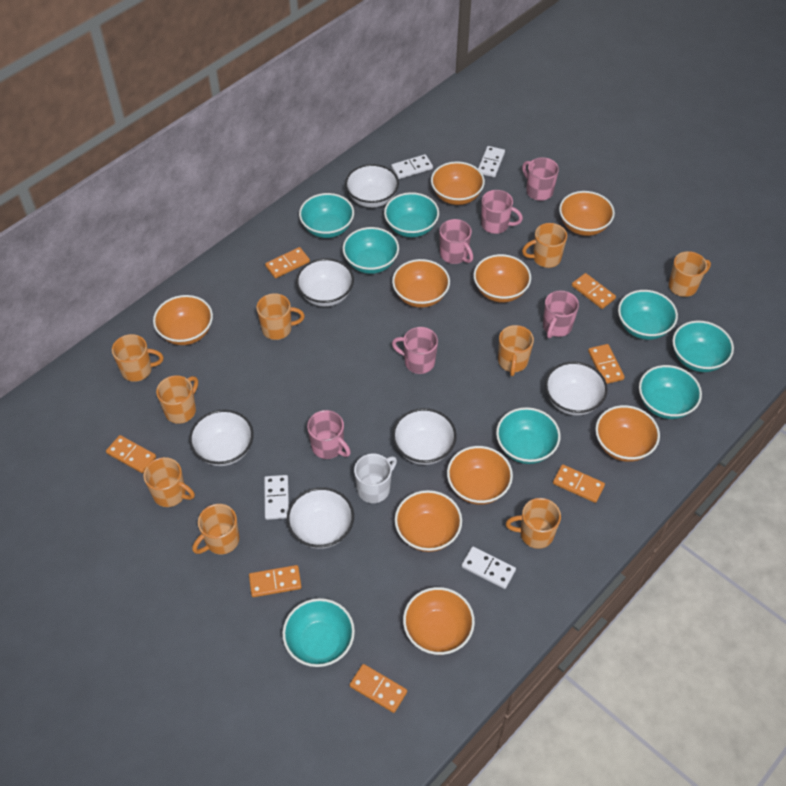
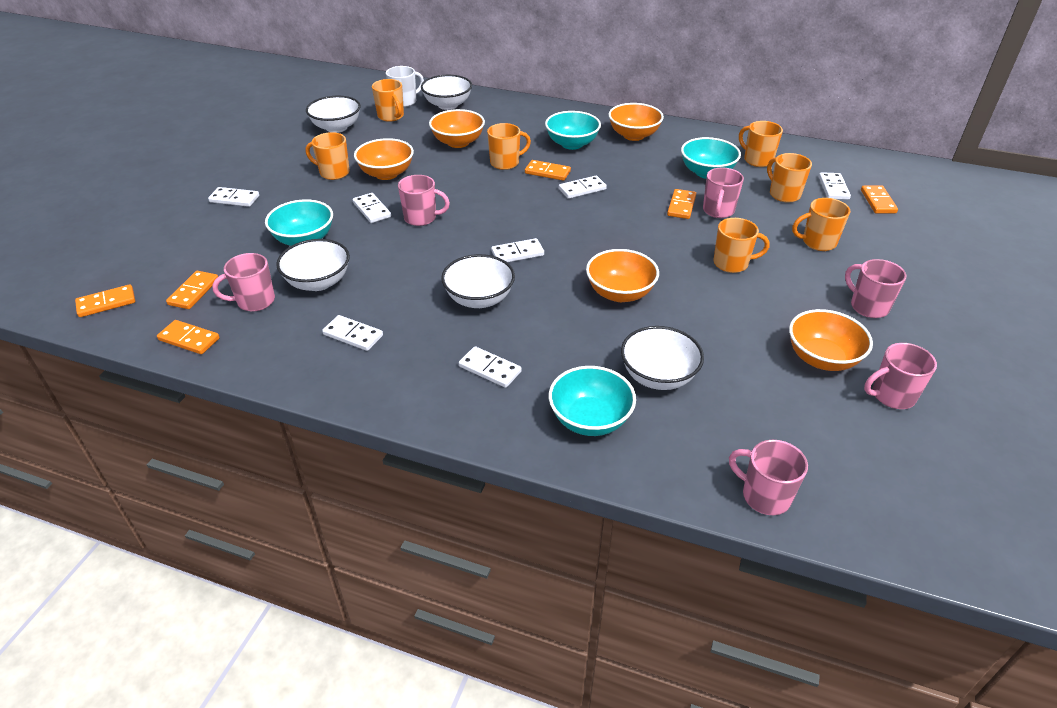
orange bowl: 9 -> 5
orange domino: 7 -> 6
orange mug: 9 -> 7
turquoise bowl: 8 -> 4
white bowl: 6 -> 5
white domino: 4 -> 7

